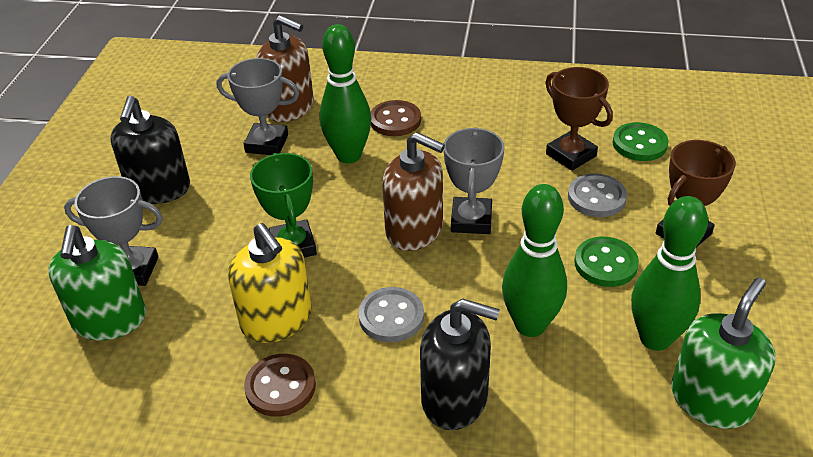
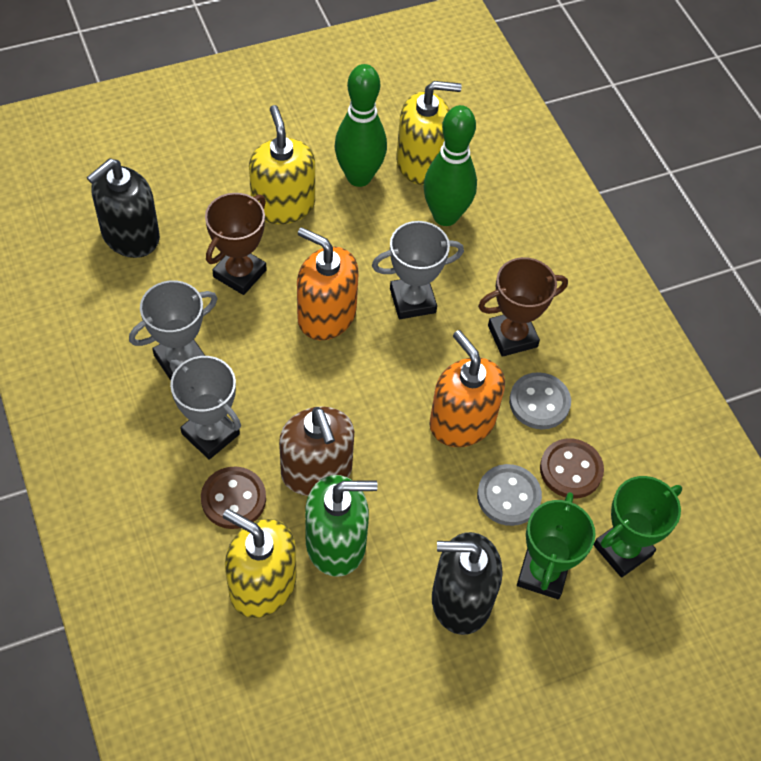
brown soap dispenser: 2 -> 1
green bowling pin: 3 -> 2
green button: 2 -> 0
green soap dispenser: 2 -> 1
green trophy: 1 -> 2
orange soap dispenser: 0 -> 2
yellow soap dispenser: 1 -> 3

